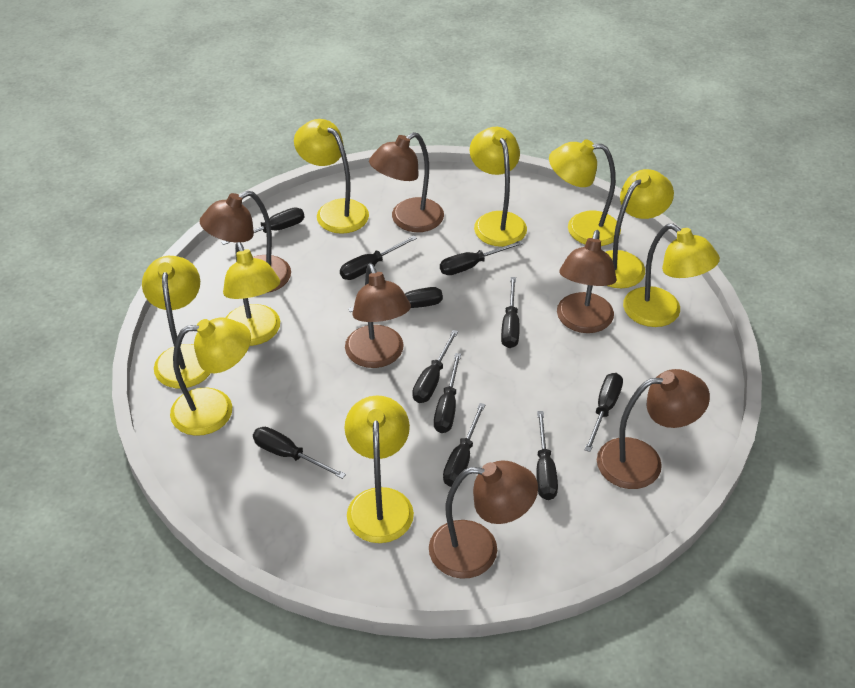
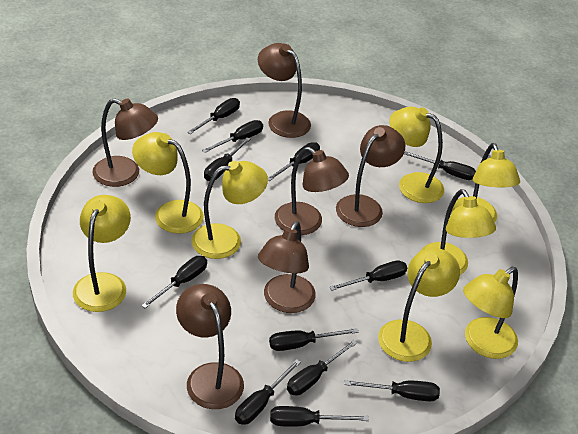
black screwdriver: 11 -> 12
yellow lamp: 9 -> 8

